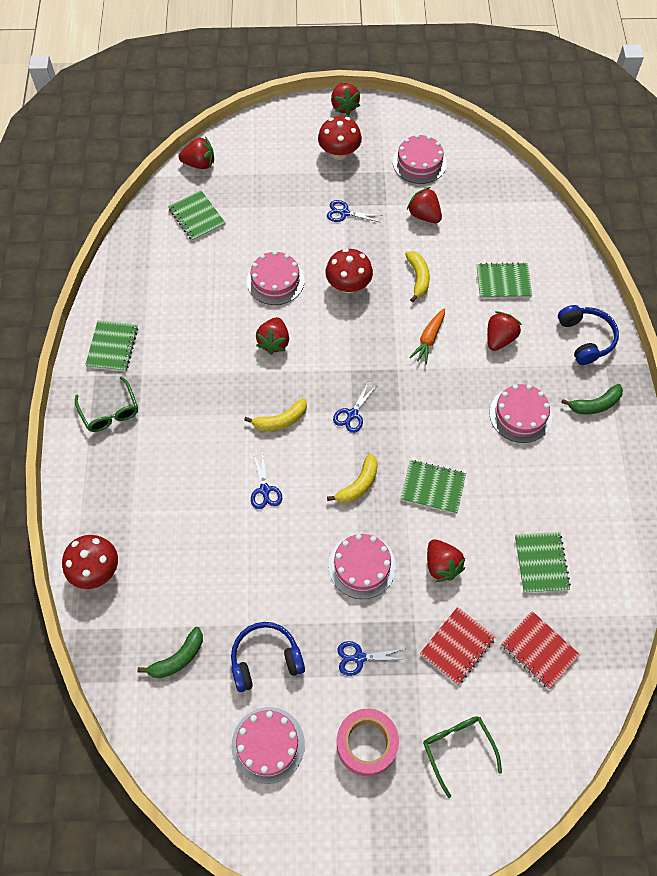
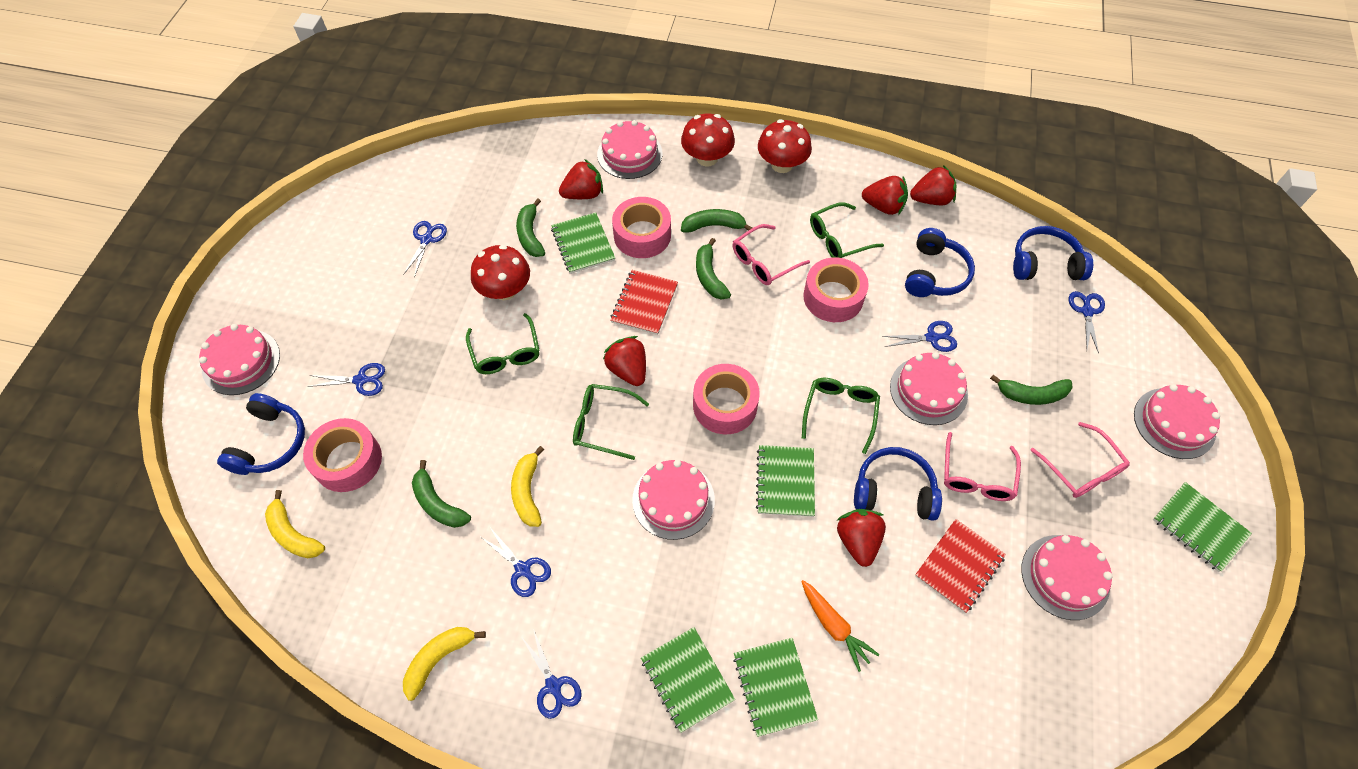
blue headphones: 2 -> 4
blue scissors: 4 -> 6
green banana: 2 -> 5
green glasses: 2 -> 4
pink cake: 5 -> 6
pink glasses: 0 -> 3
pink tape: 1 -> 4
red strawberry: 6 -> 5

